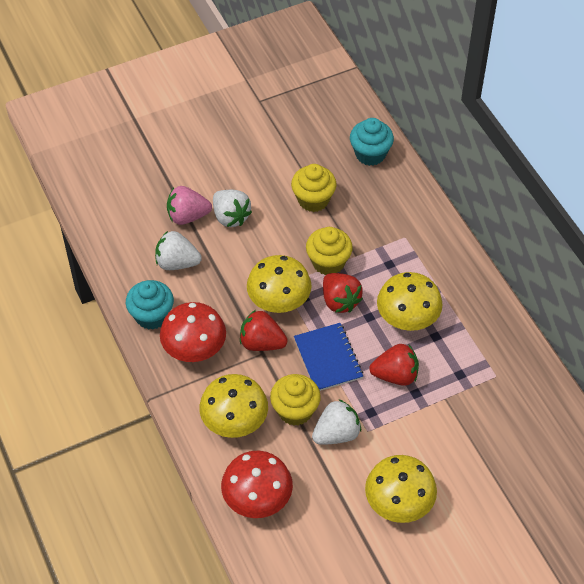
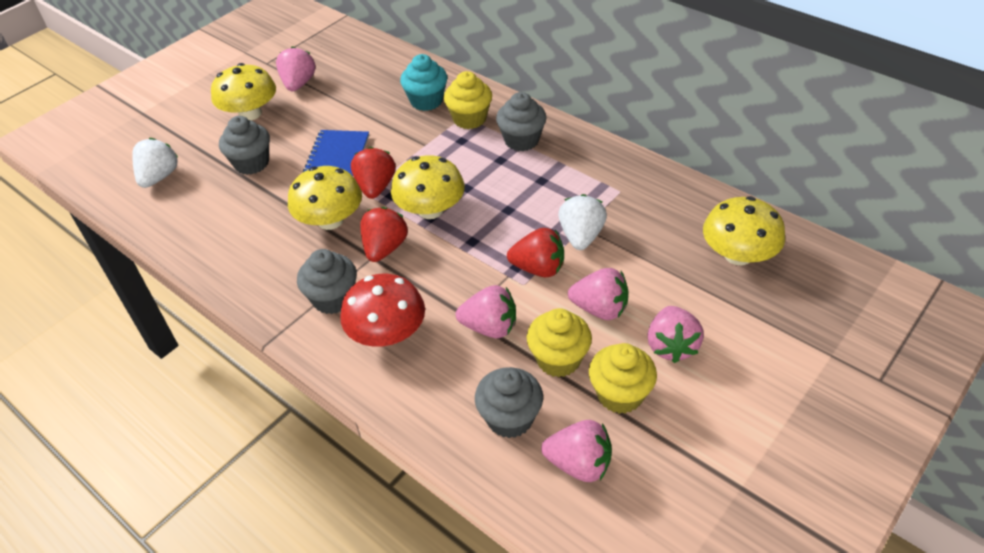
grey cupcake: 0 -> 4
pink strawberry: 1 -> 5
red mushroom: 2 -> 1
turquoise cupcake: 2 -> 1
white strawberry: 3 -> 2

